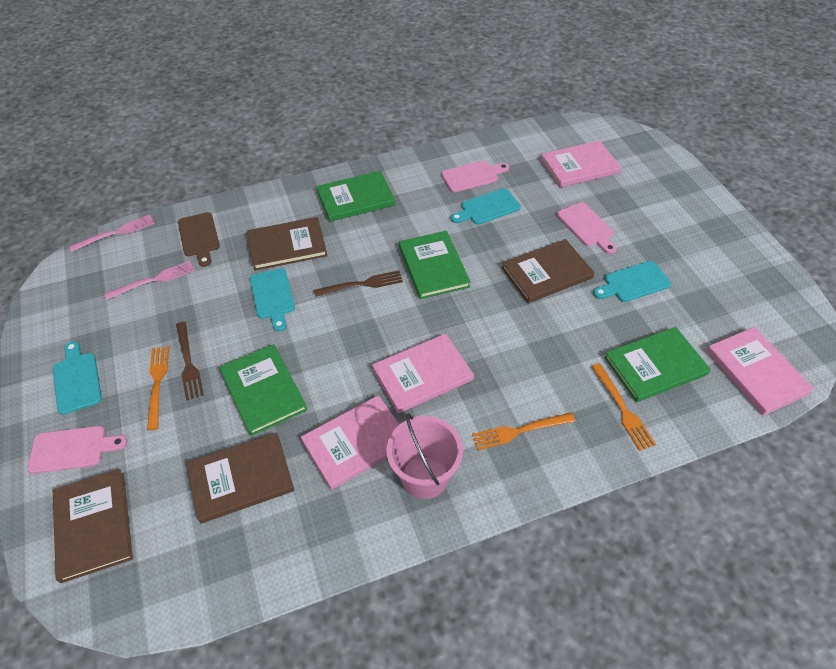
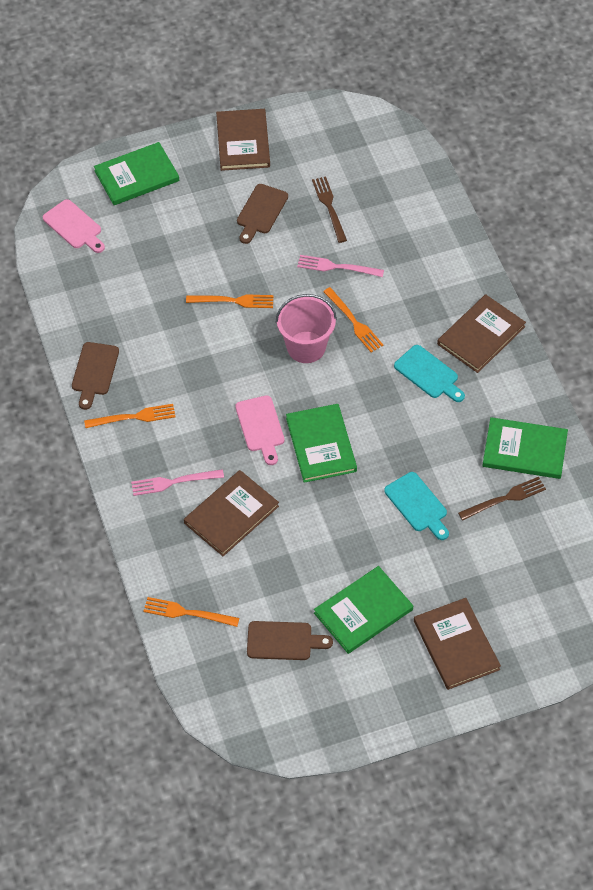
brown cutting board: 1 -> 3
orange fork: 3 -> 4
pink book: 4 -> 0
pink cutting board: 3 -> 2
turquoise cutting board: 4 -> 2

